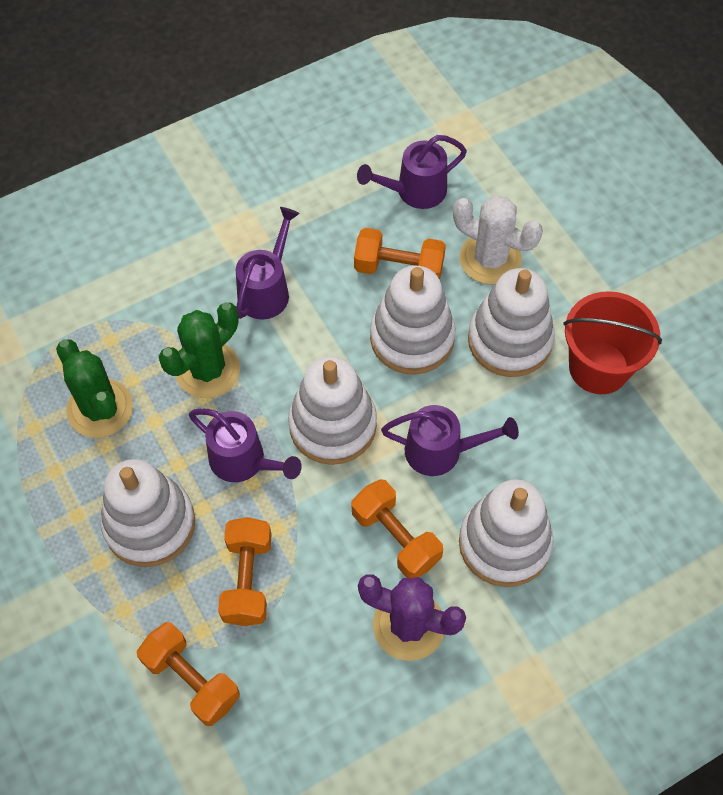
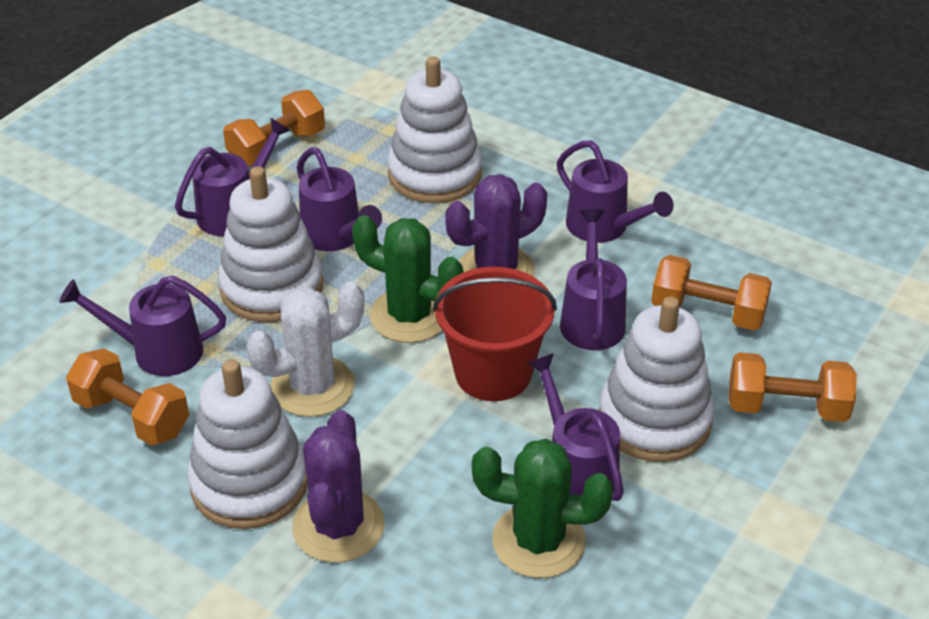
purple cactus: 1 -> 2
purple watering can: 4 -> 6
white stacking toy: 5 -> 4

